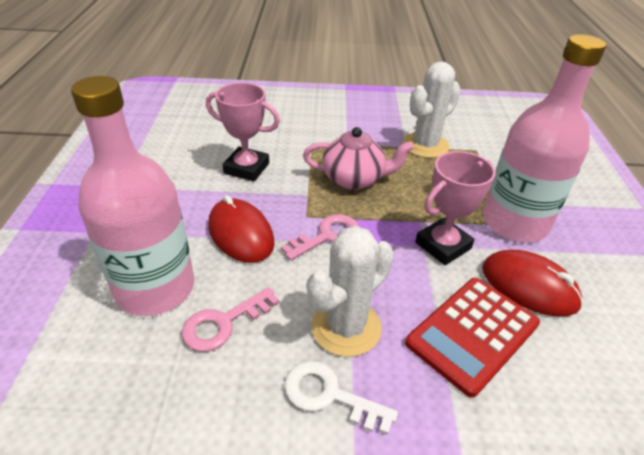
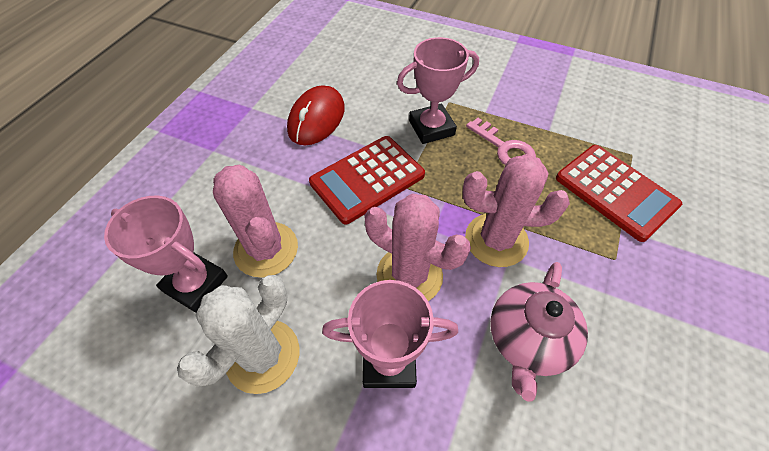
pink bottle: 2 -> 0
pink cactus: 0 -> 3
pink key: 2 -> 1
pink trophy: 2 -> 3
red calculator: 1 -> 2
red mouse: 2 -> 1
white cactus: 2 -> 1
white key: 1 -> 0

